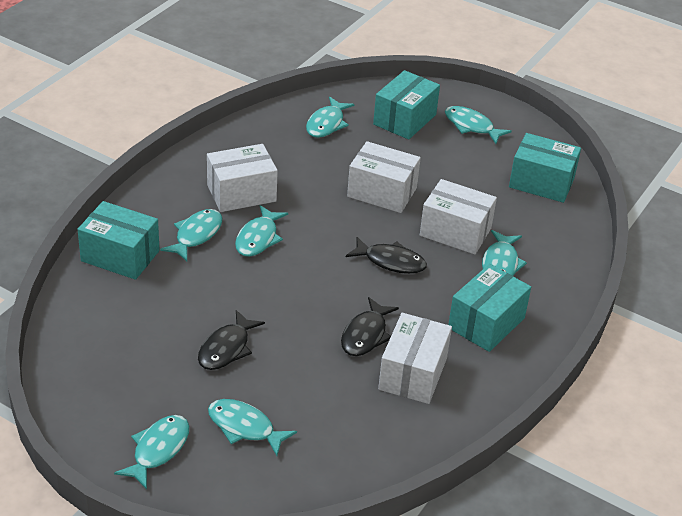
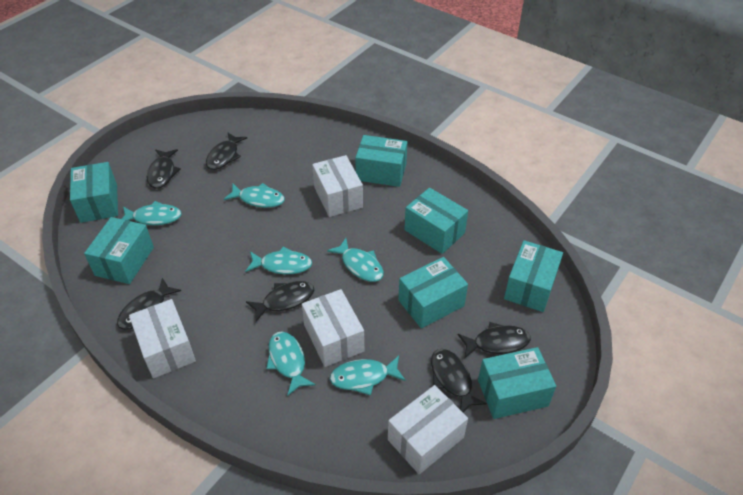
black fish: 3 -> 6
turquoise box: 4 -> 7
turquoise fish: 7 -> 6

